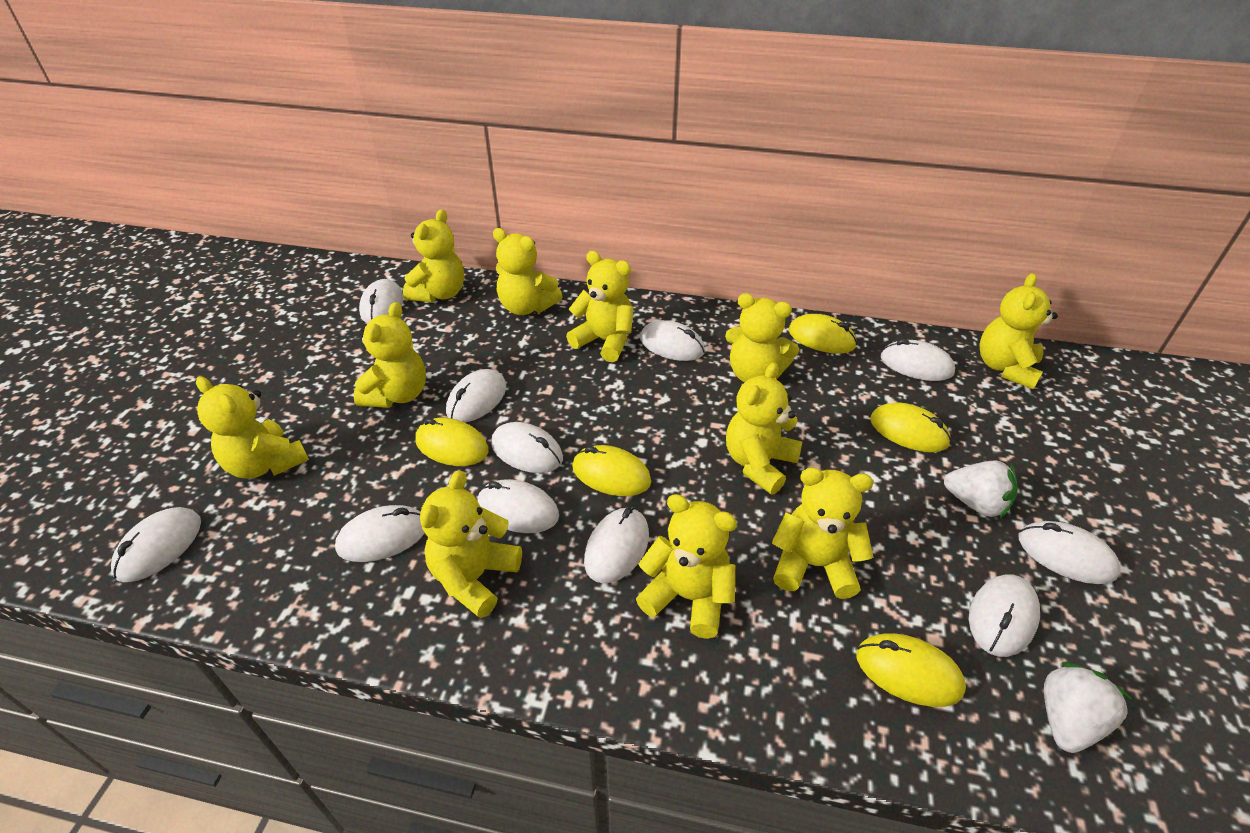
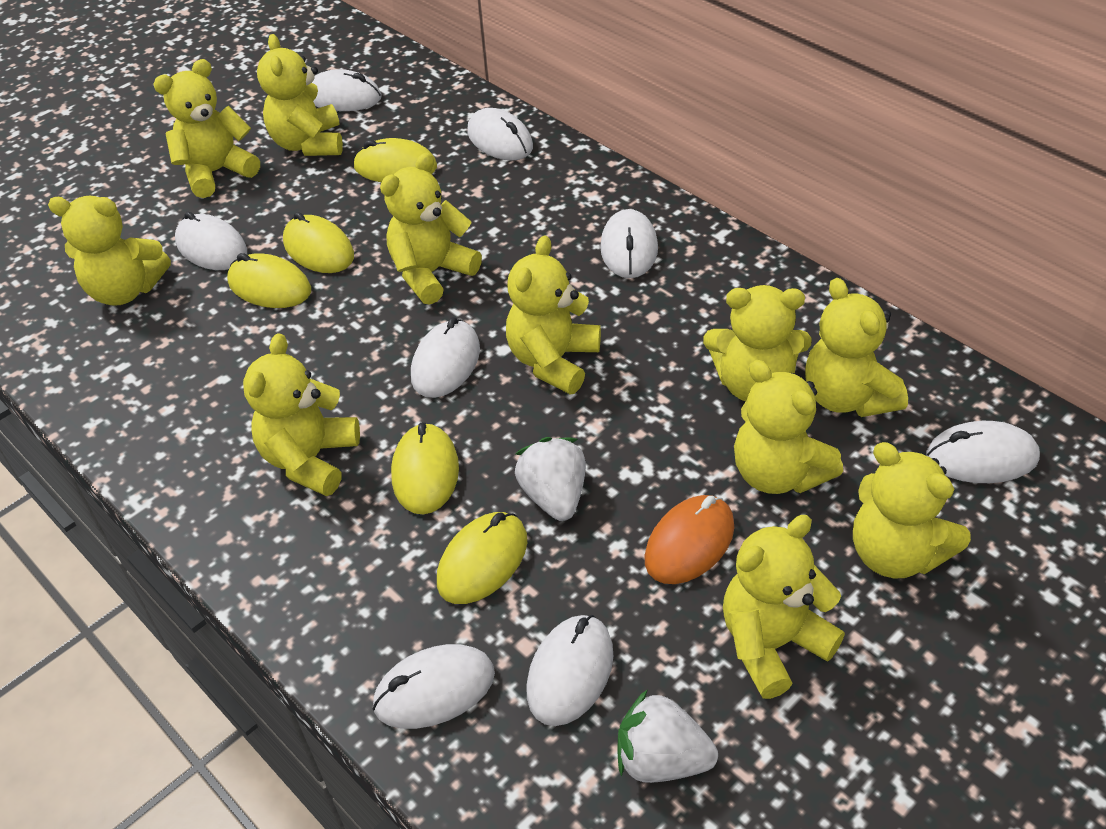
orange mouse: 0 -> 1
white mouse: 11 -> 8

